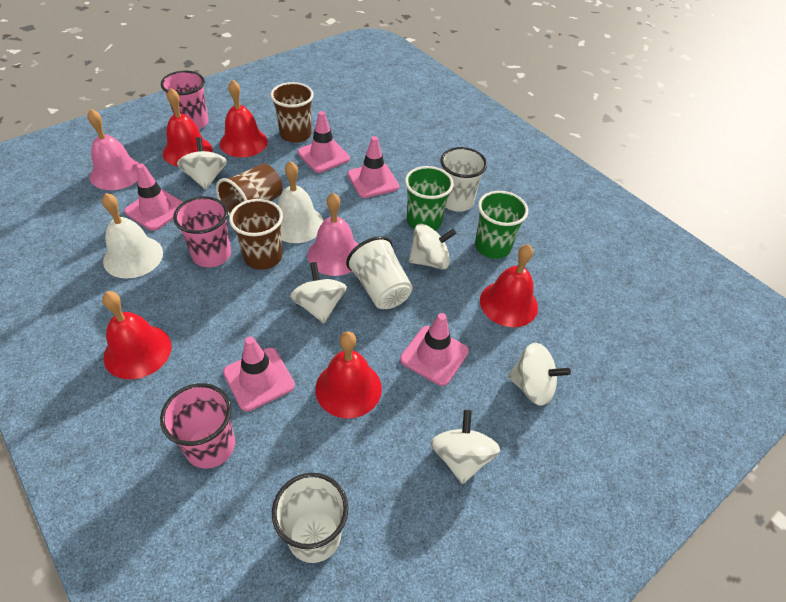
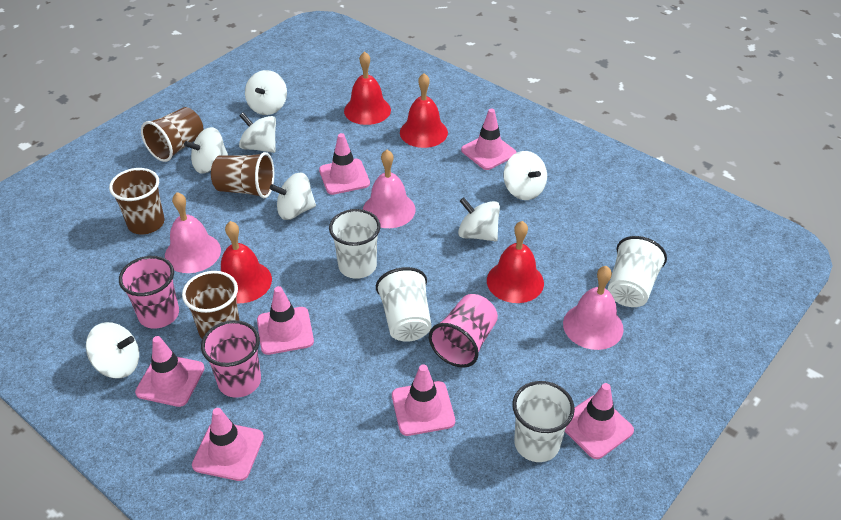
brown cup: 3 -> 4
green cup: 2 -> 0
pink bell: 2 -> 3
pink traffic cone: 5 -> 7
red bell: 5 -> 4
white bell: 2 -> 0
white cup: 3 -> 4
white spinning top: 5 -> 7

